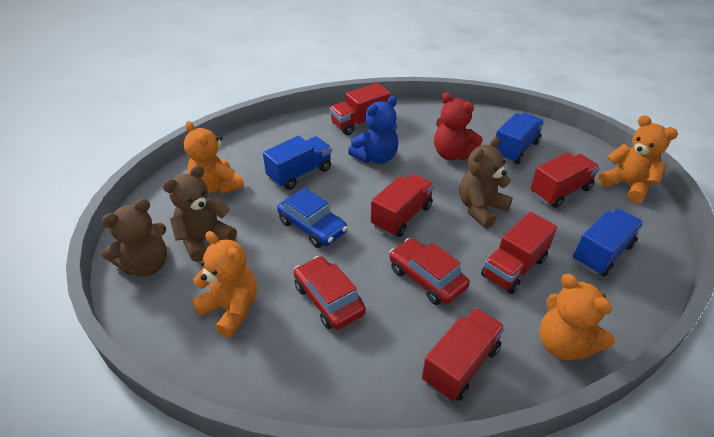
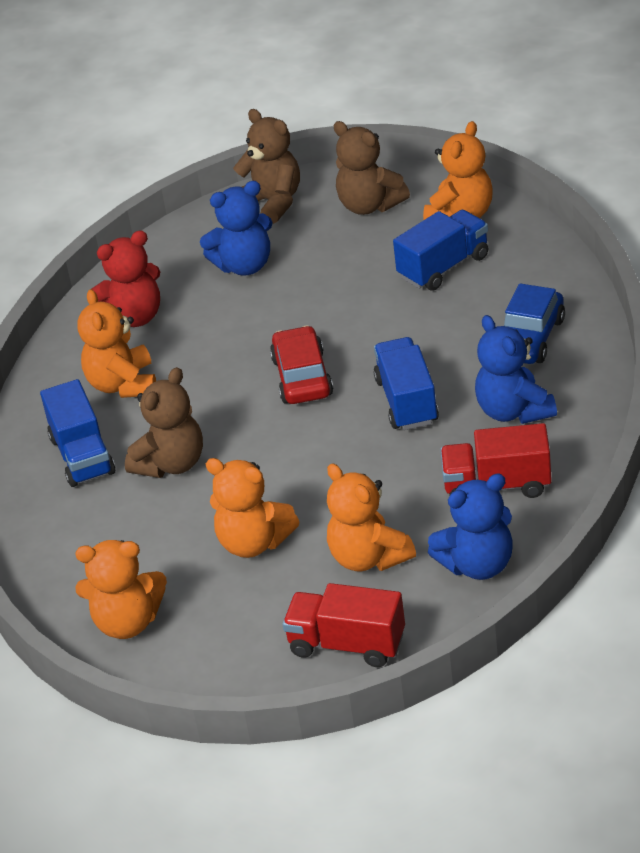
blue teddy bear: 1 -> 3
orange teddy bear: 4 -> 5
red car: 2 -> 1
red truck: 5 -> 2

